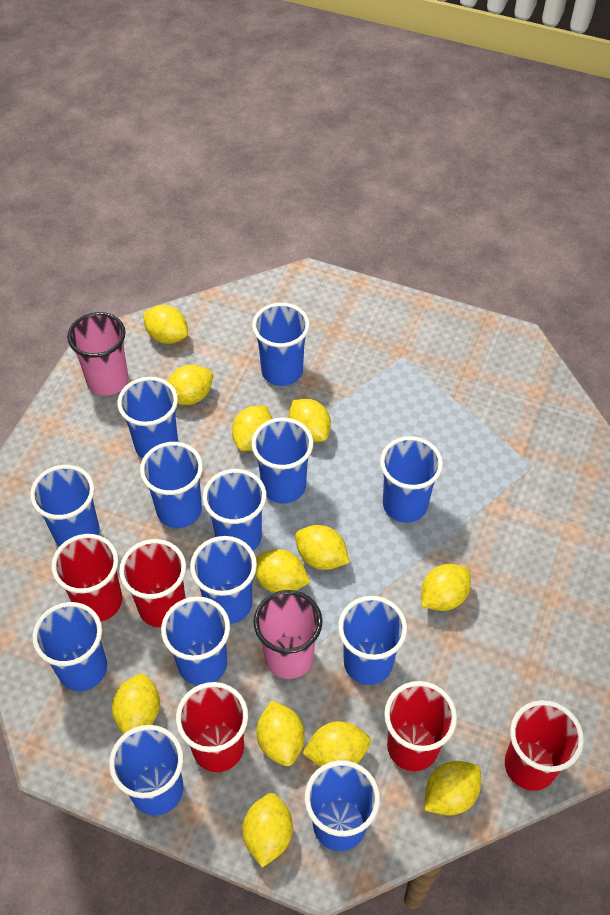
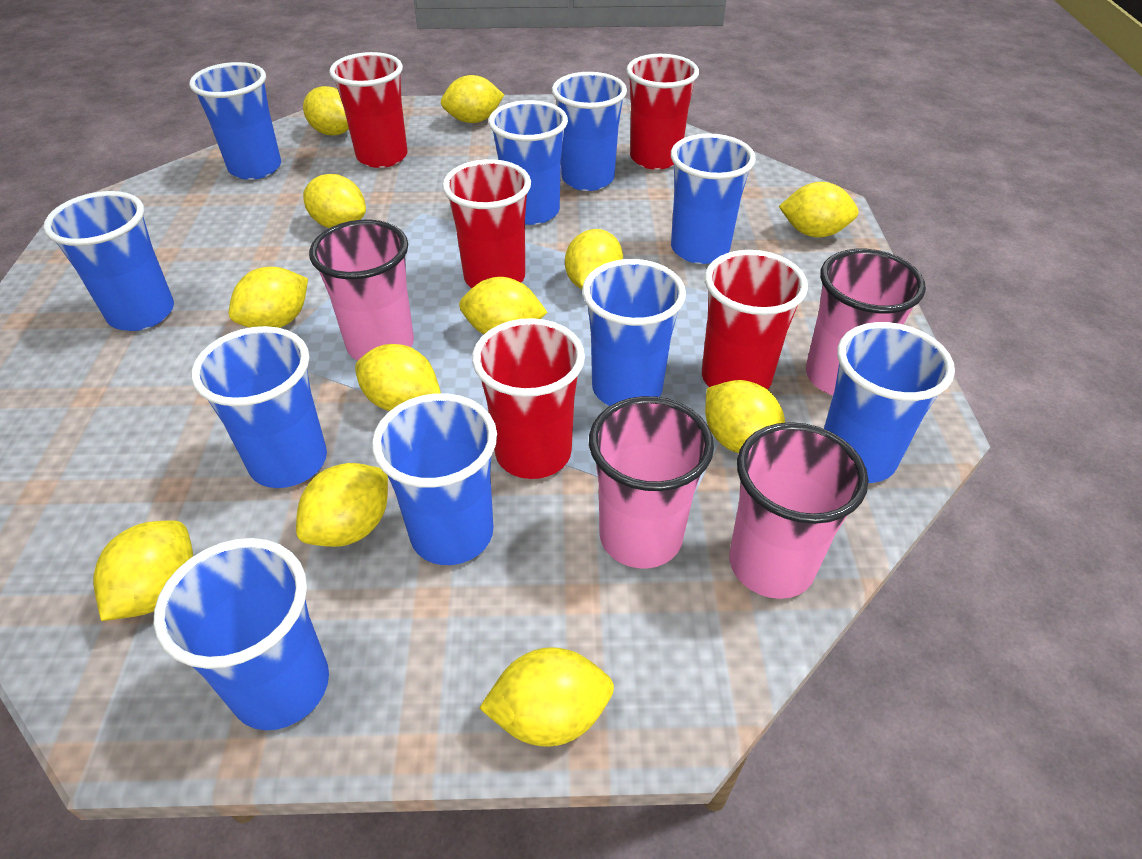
blue cup: 13 -> 10
pink cup: 2 -> 4

